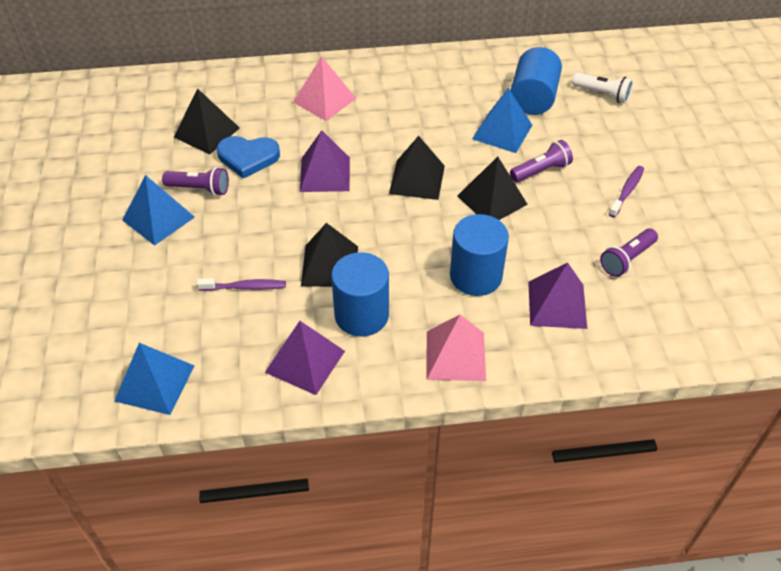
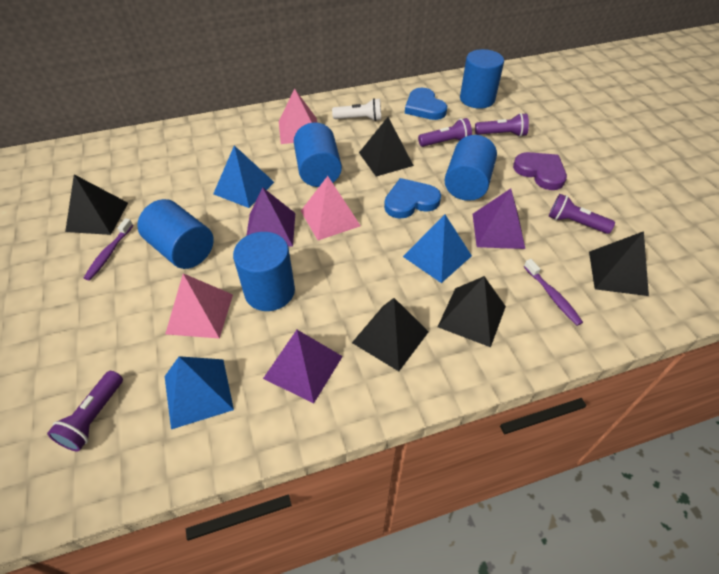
black pyramid: 4 -> 5
blue cylinder: 3 -> 5
blue heart: 1 -> 2
pink pyramid: 2 -> 3
purple flashlight: 3 -> 4
purple heart: 0 -> 1

